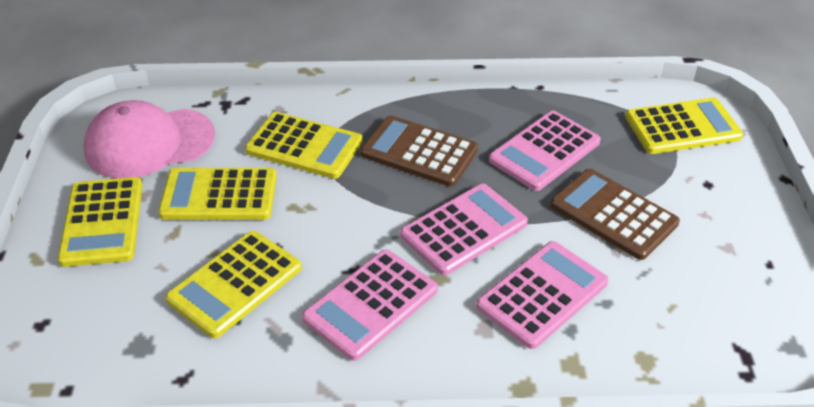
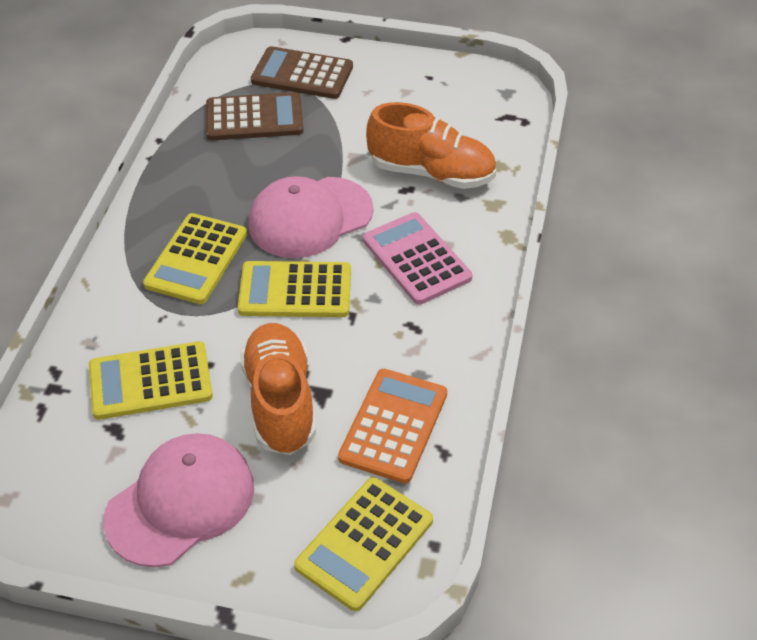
orange calculator: 0 -> 1
orange shoe: 0 -> 2
pink calculator: 4 -> 1
pink cap: 1 -> 2
yellow calculator: 5 -> 4

